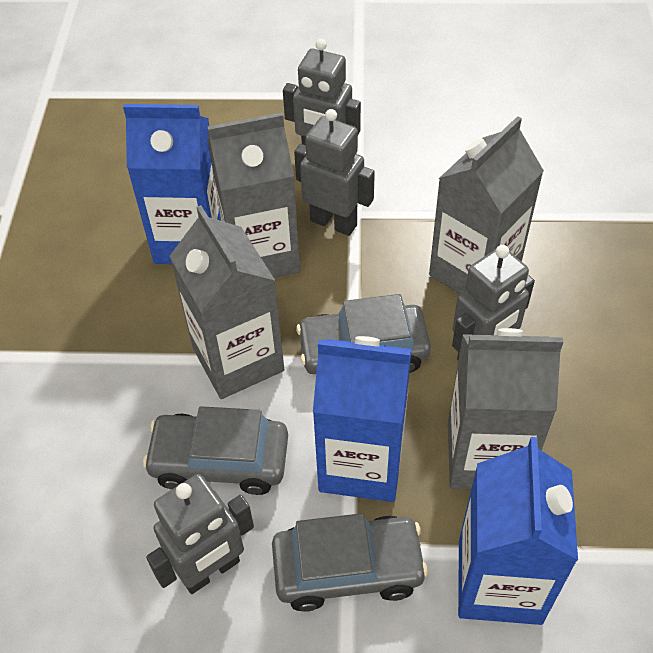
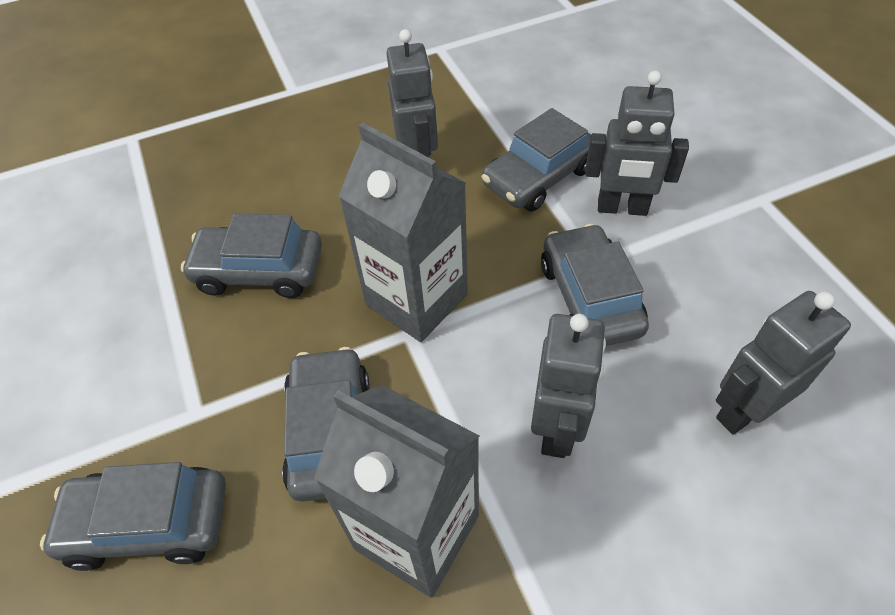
blue carton: 3 -> 0
grey car: 3 -> 5
grey carton: 4 -> 2

